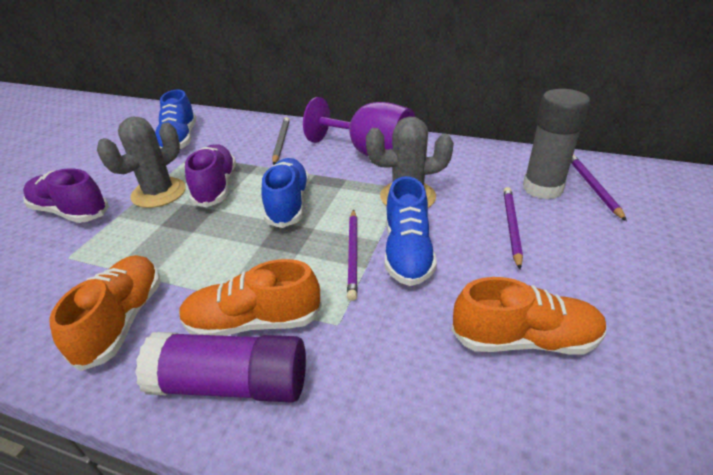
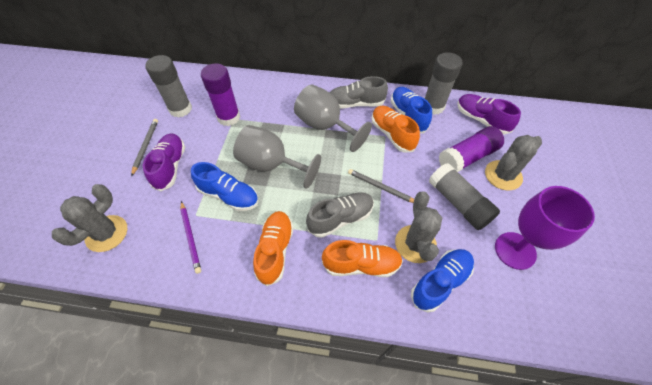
grey cactus: 2 -> 3
grey glue stick: 1 -> 3
grey goblet: 0 -> 2
grey pencil: 1 -> 2
grey shoe: 0 -> 2
purple glue stick: 1 -> 2
purple pencil: 3 -> 1

